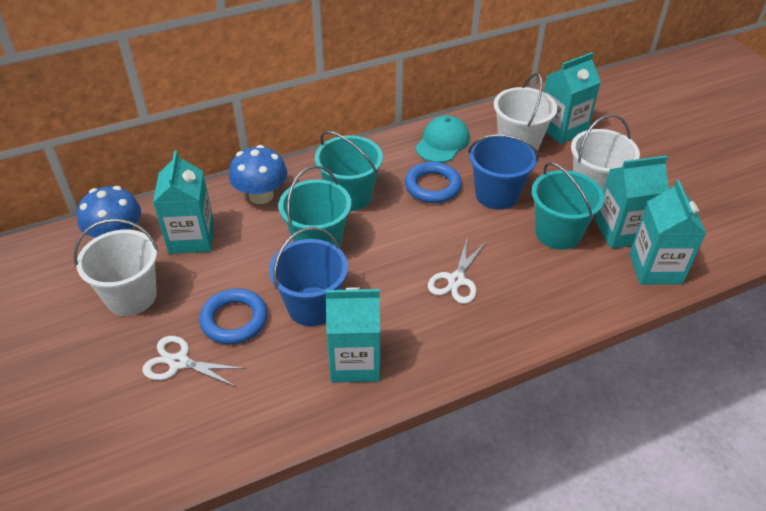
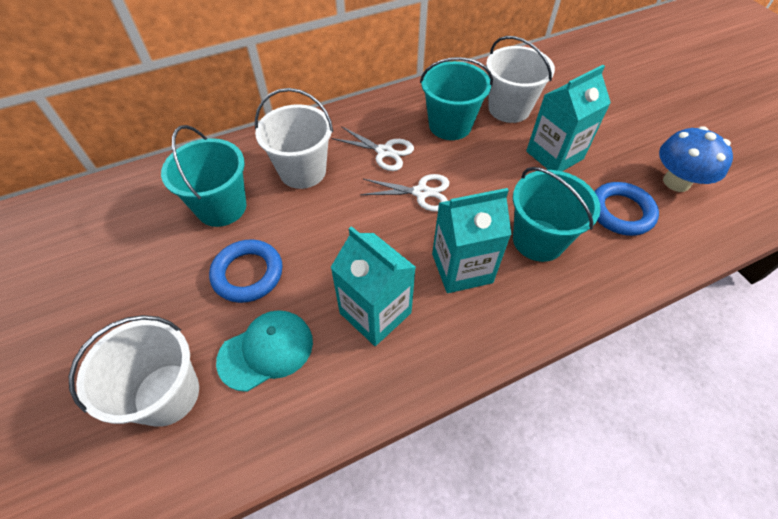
blue bucket: 2 -> 0
blue mushroom: 2 -> 1
turquoise carton: 5 -> 3

